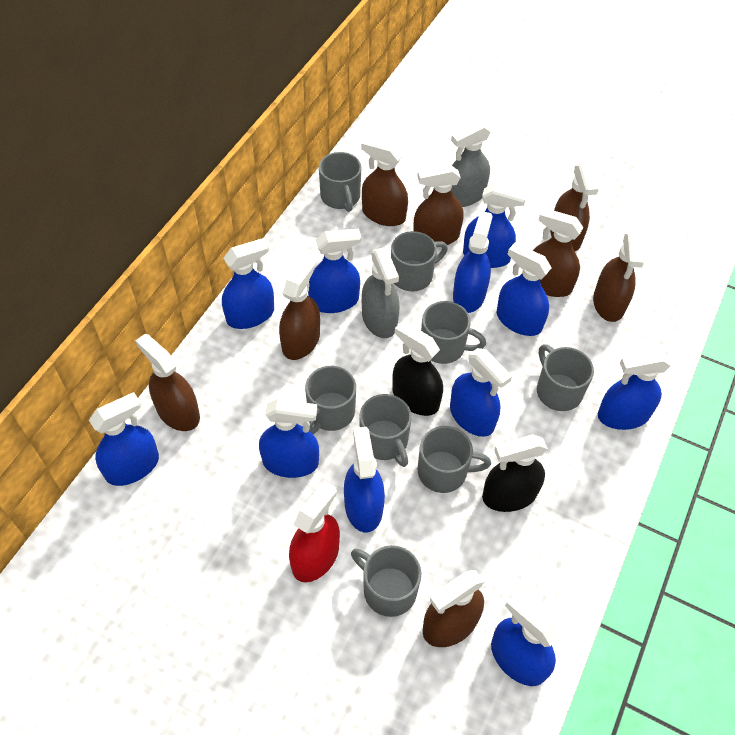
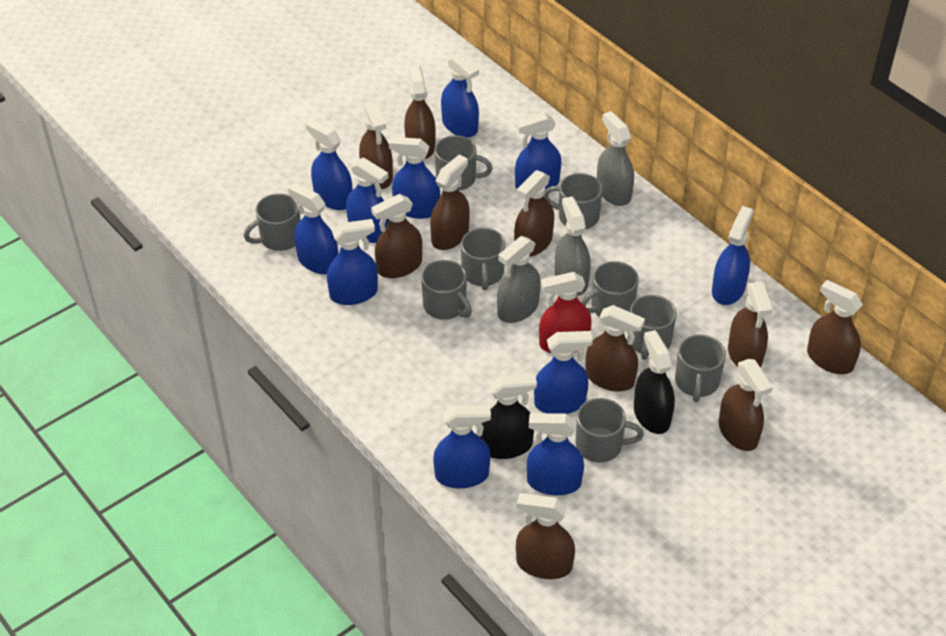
brown spray bottle: 8 -> 10
grey mug: 8 -> 9
grey spray bottle: 2 -> 3

